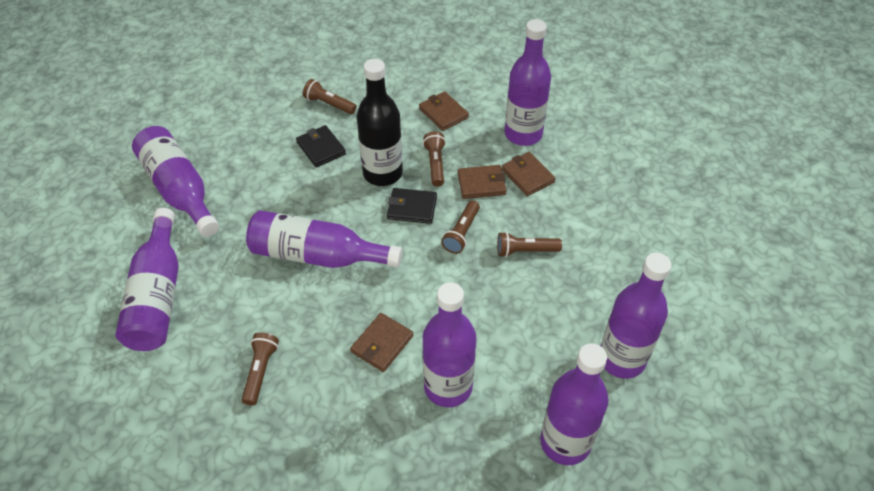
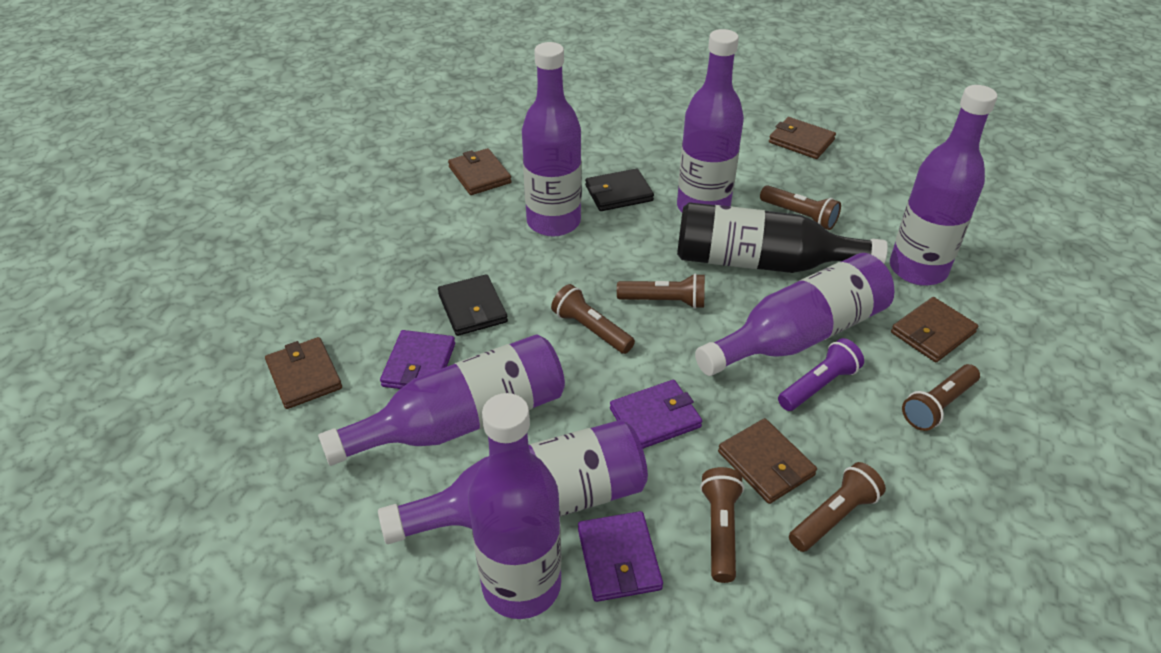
brown flashlight: 5 -> 6
brown wallet: 4 -> 5
purple flashlight: 0 -> 1
purple wallet: 0 -> 3

